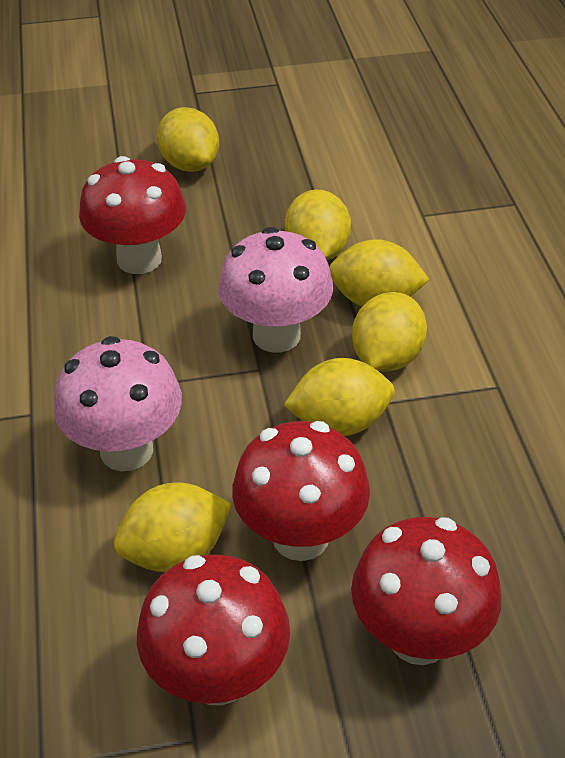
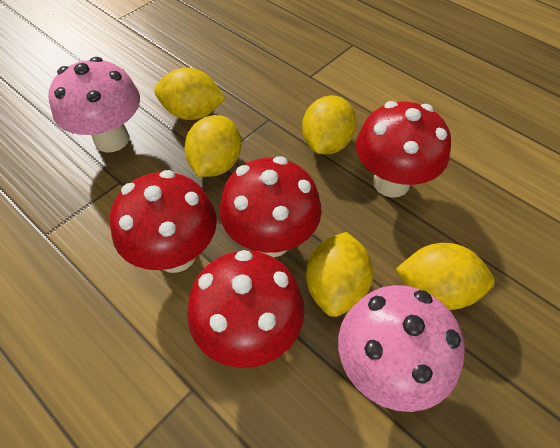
yellow lemon: 6 -> 5

